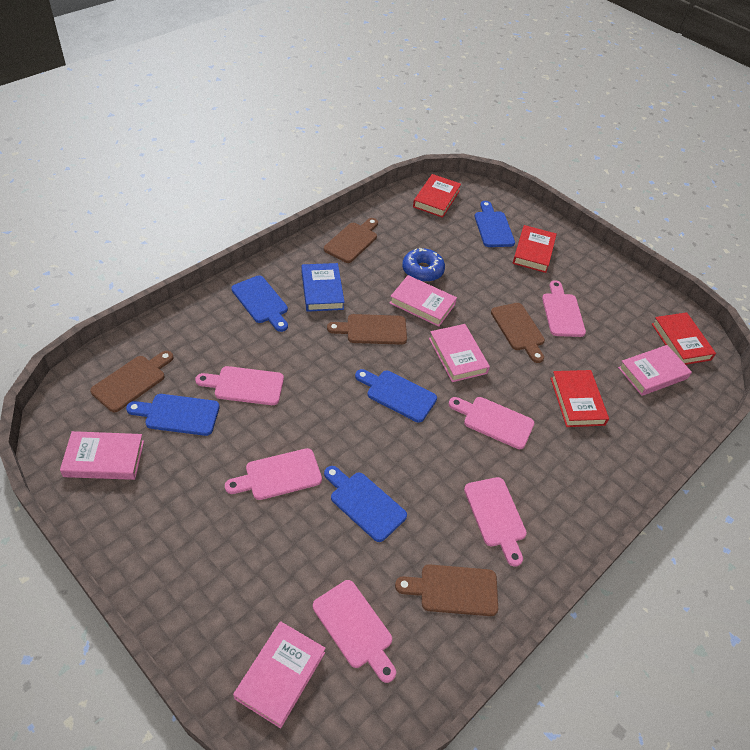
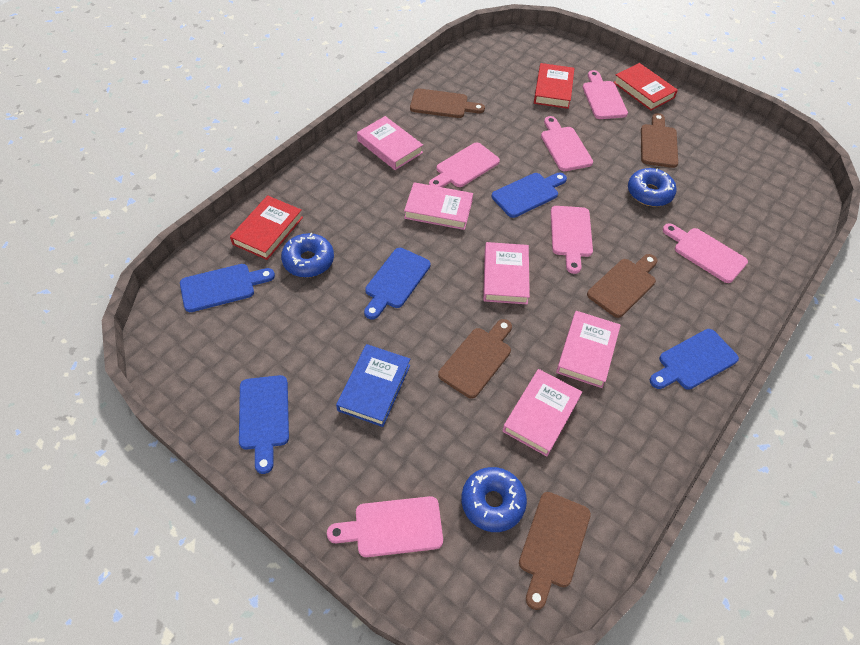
blue donut: 1 -> 3
red book: 4 -> 3

